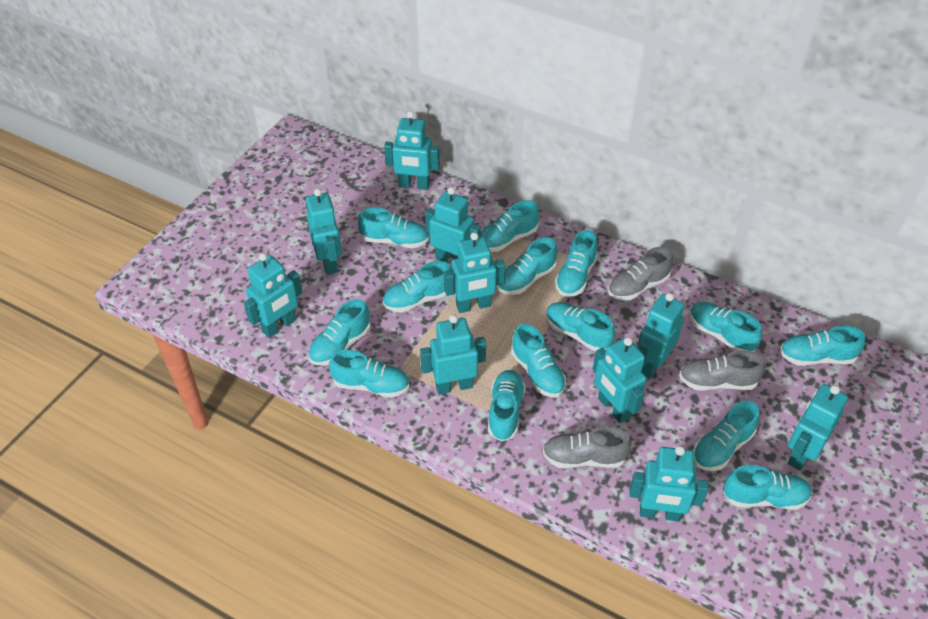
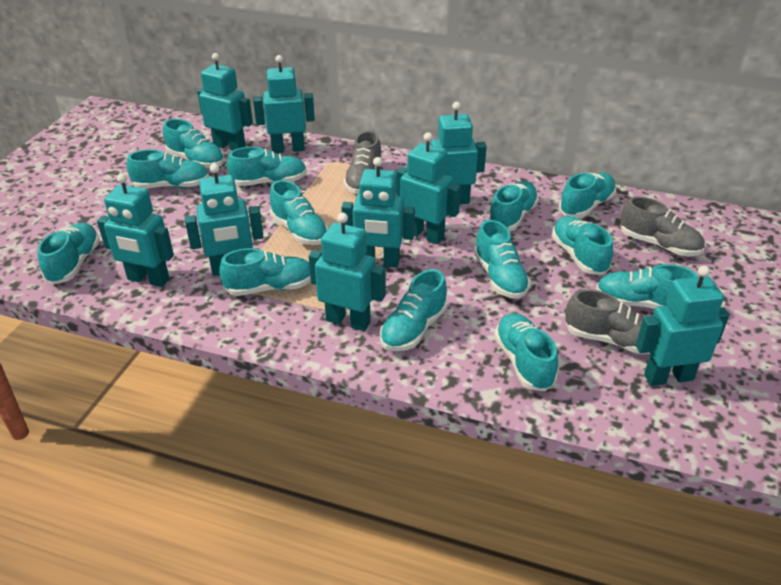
turquoise robot: 10 -> 9
turquoise shoe: 14 -> 13

